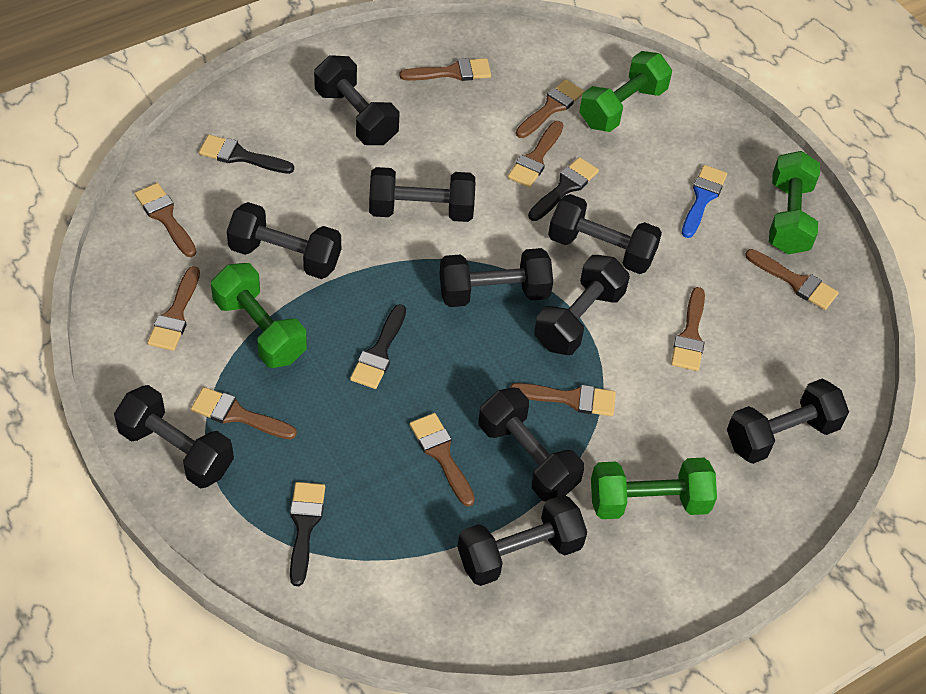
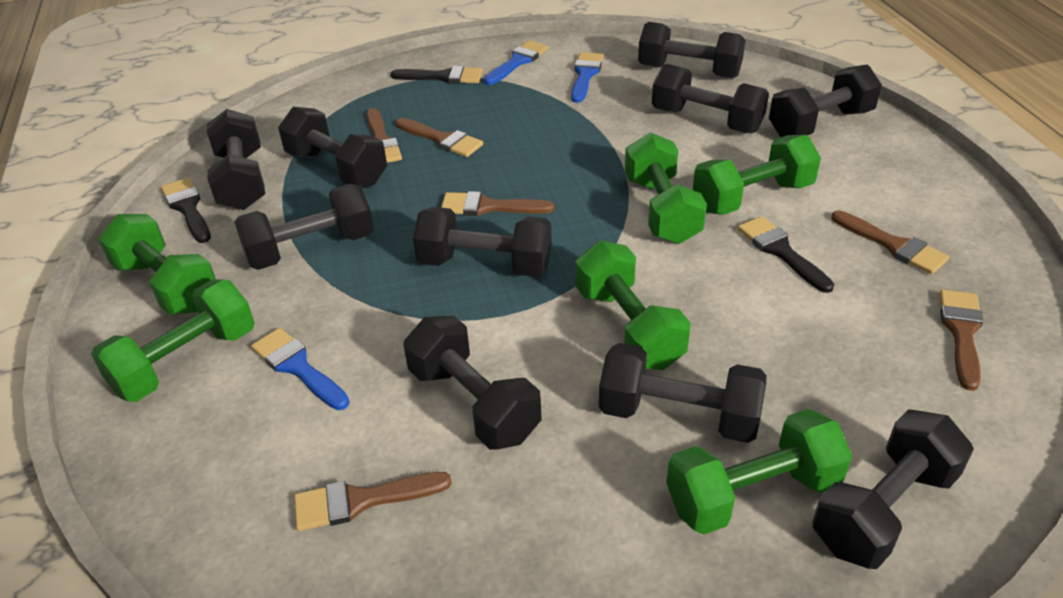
black brush: 4 -> 3
blue brush: 1 -> 3
brown brush: 10 -> 6
green dumbbell: 4 -> 6

